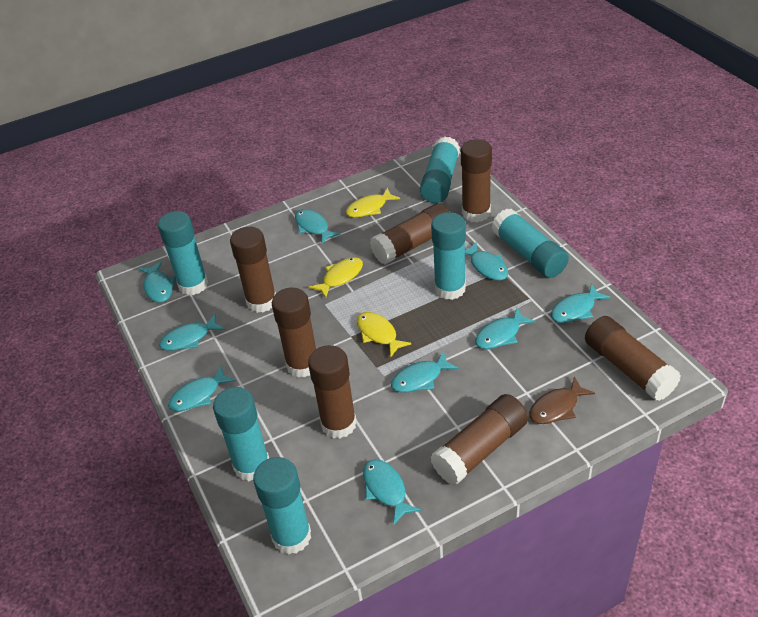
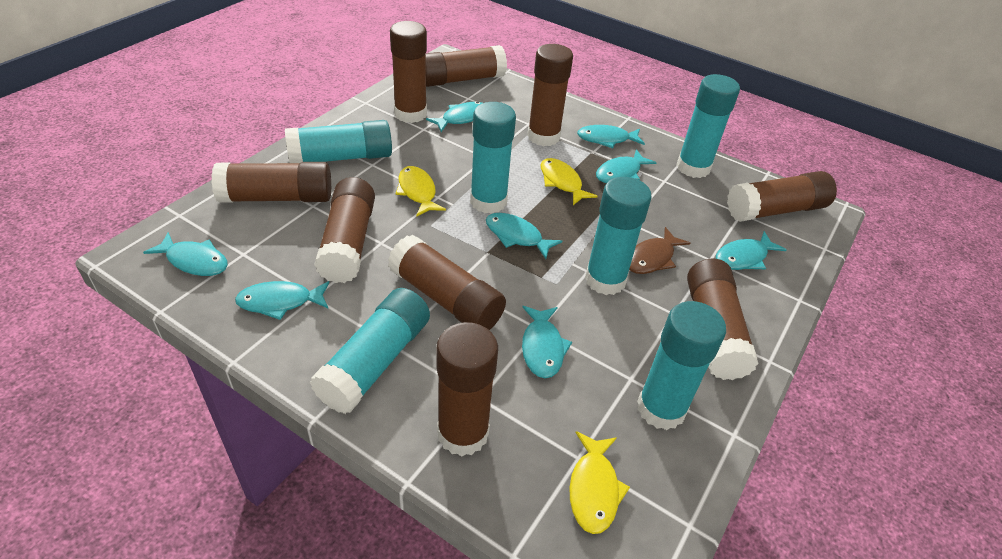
brown glue stick: 7 -> 9
turquoise fish: 9 -> 8

